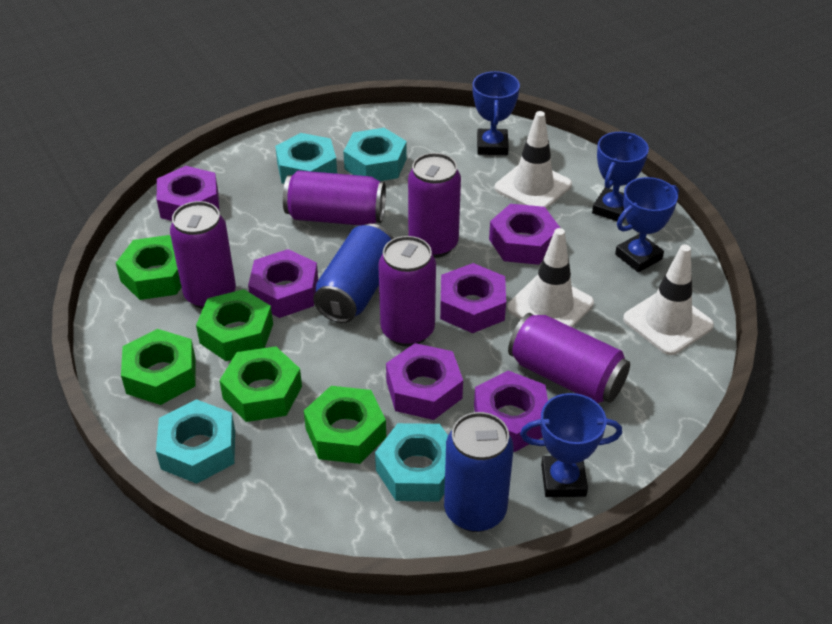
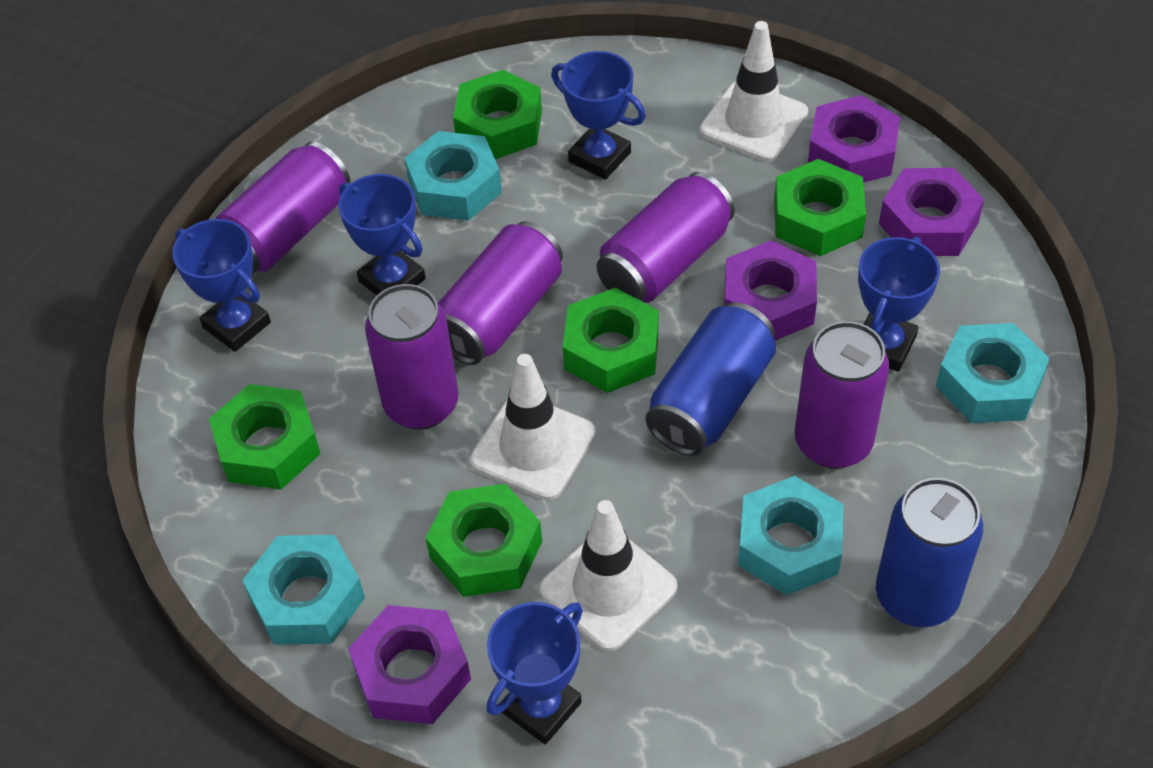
blue trophy: 4 -> 5
purple nut: 6 -> 4

